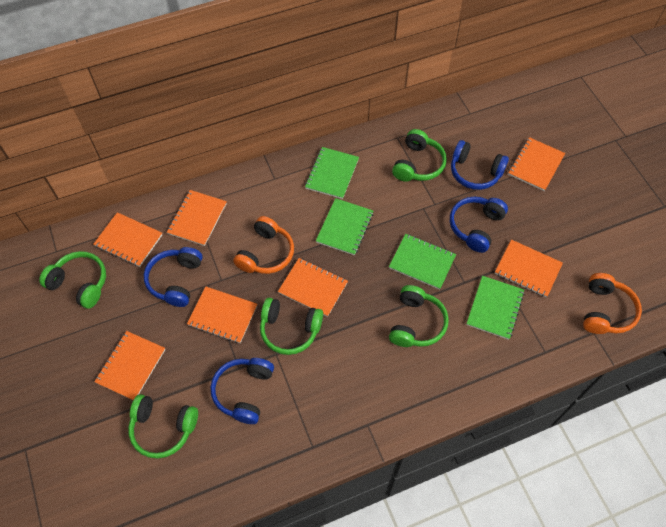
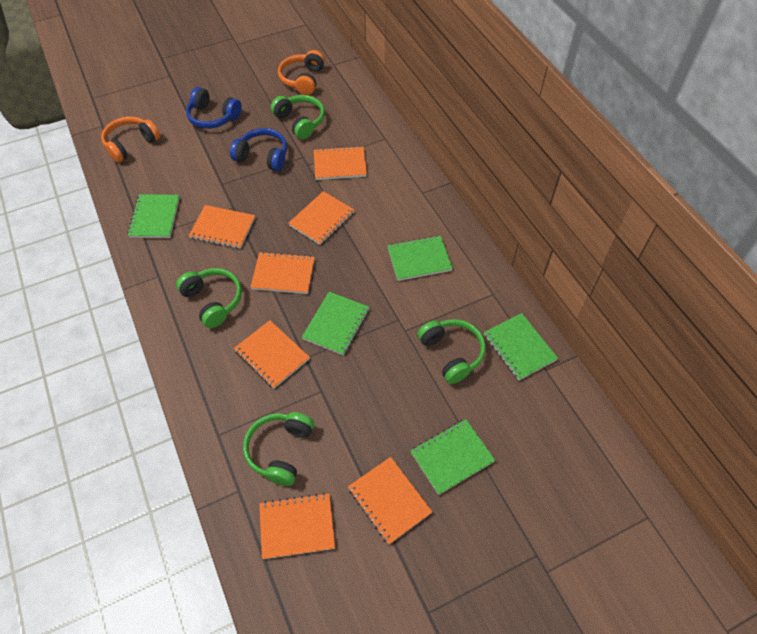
blue headphones: 4 -> 2
green headphones: 5 -> 4
green notebook: 4 -> 5

